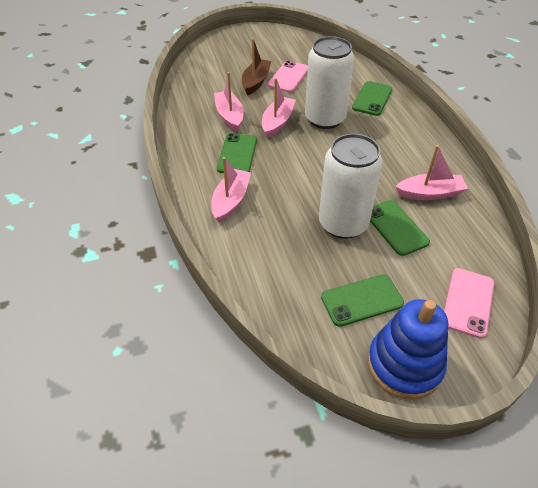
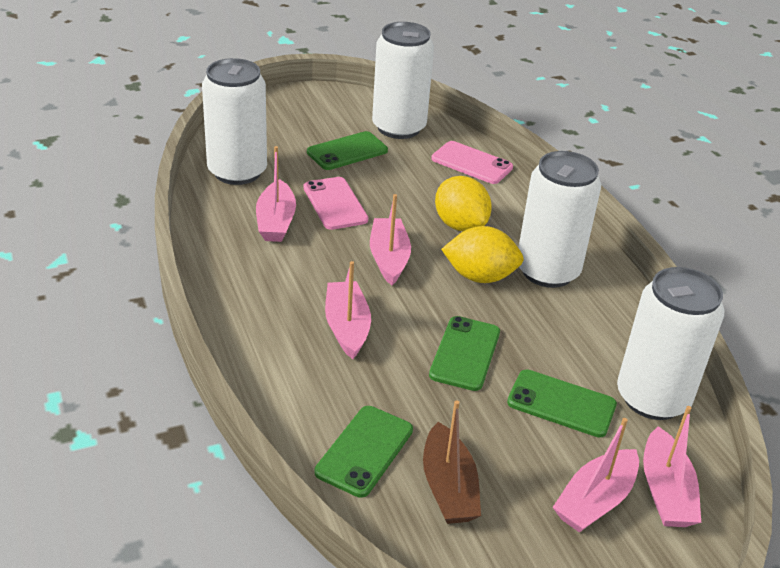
blue stacking toy: 1 -> 0
pink boat: 4 -> 5
white can: 2 -> 4
yellow lemon: 0 -> 2

